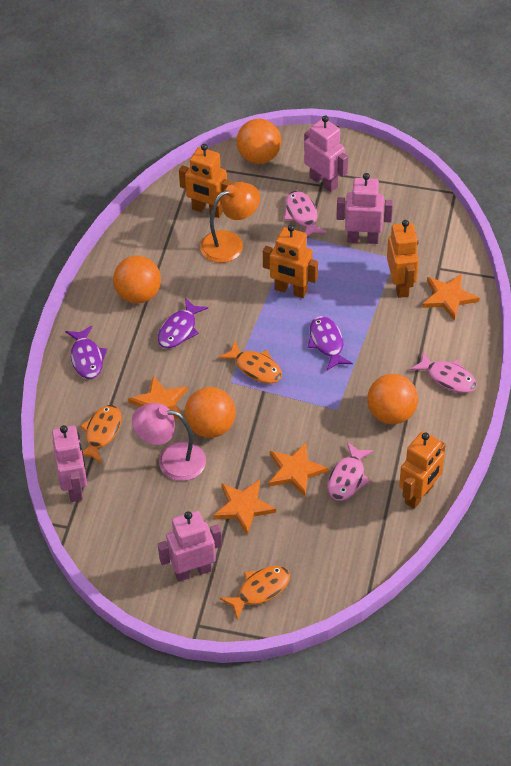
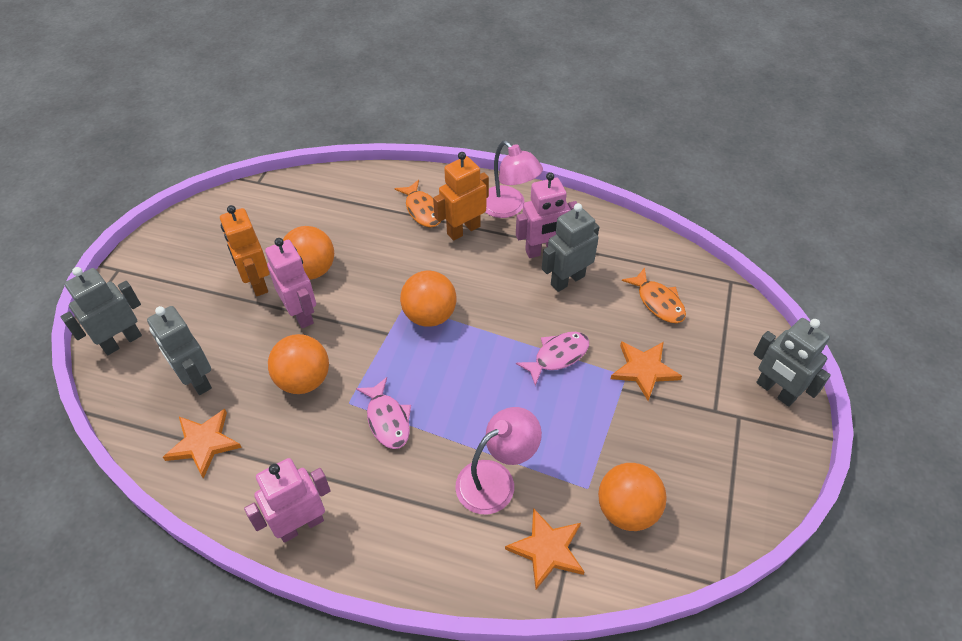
grey robot: 0 -> 4
orange fish: 3 -> 2
orange lamp: 1 -> 0
orange robot: 4 -> 2
orange star: 4 -> 3
pink fish: 3 -> 2
pink lamp: 1 -> 2
pink robot: 4 -> 3
purple fish: 3 -> 0

